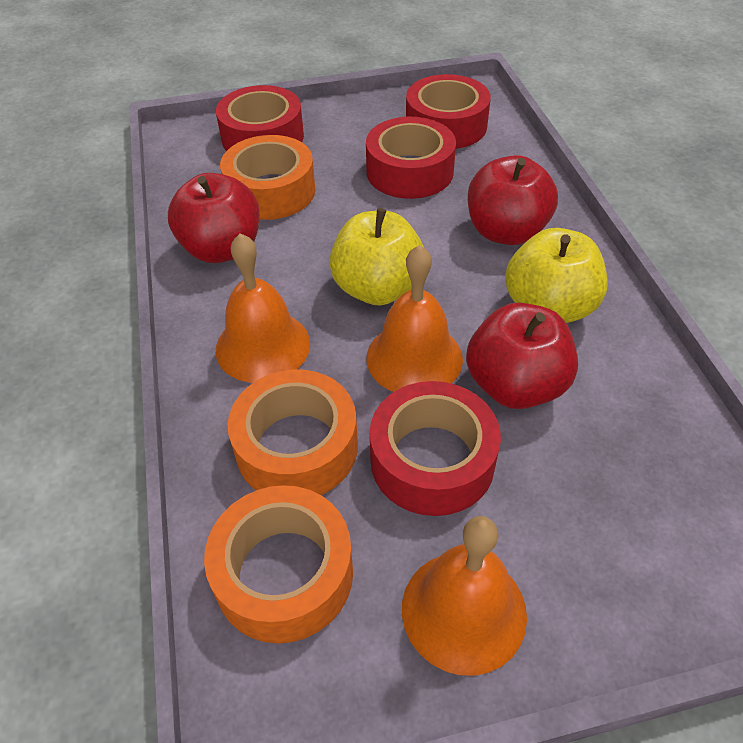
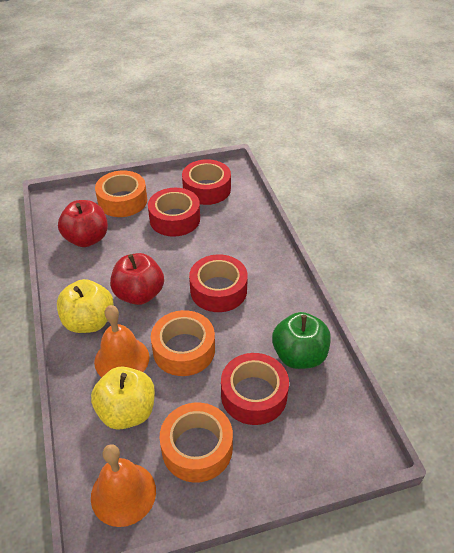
green apple: 0 -> 1
orange bell: 3 -> 2
red apple: 3 -> 2

